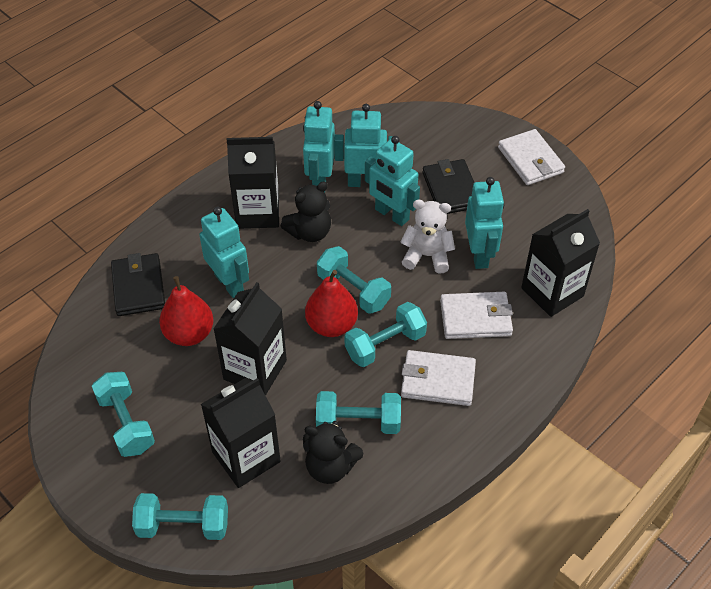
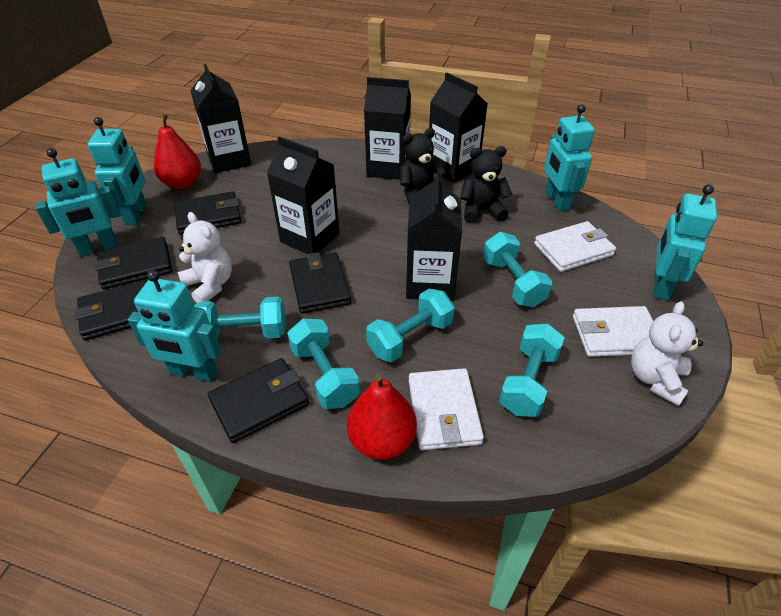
black carton: 4 -> 5
black wallet: 2 -> 5
white teddy bear: 1 -> 2

